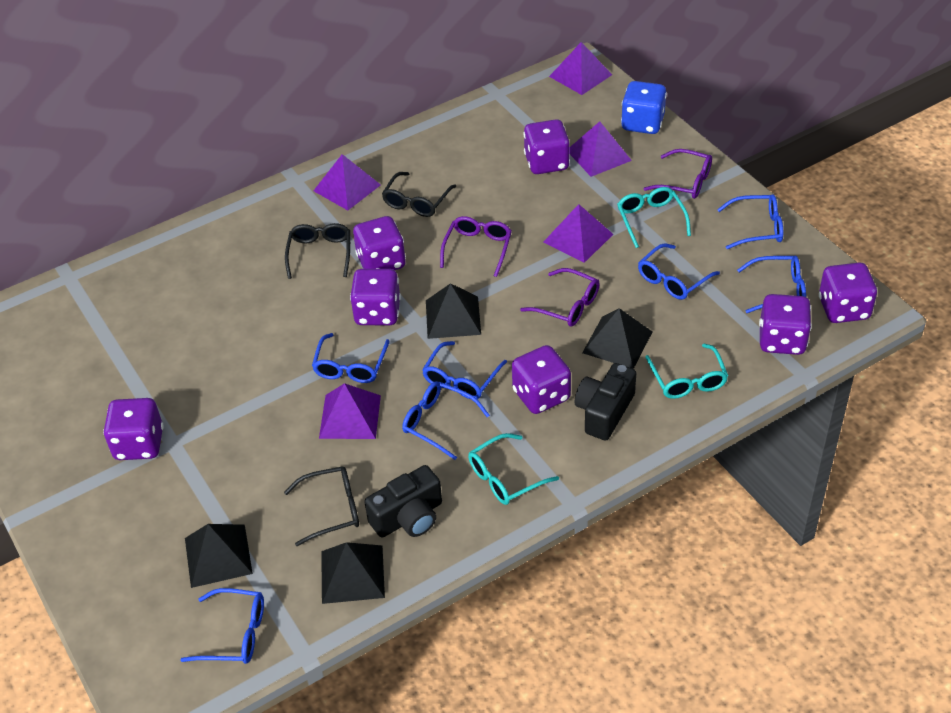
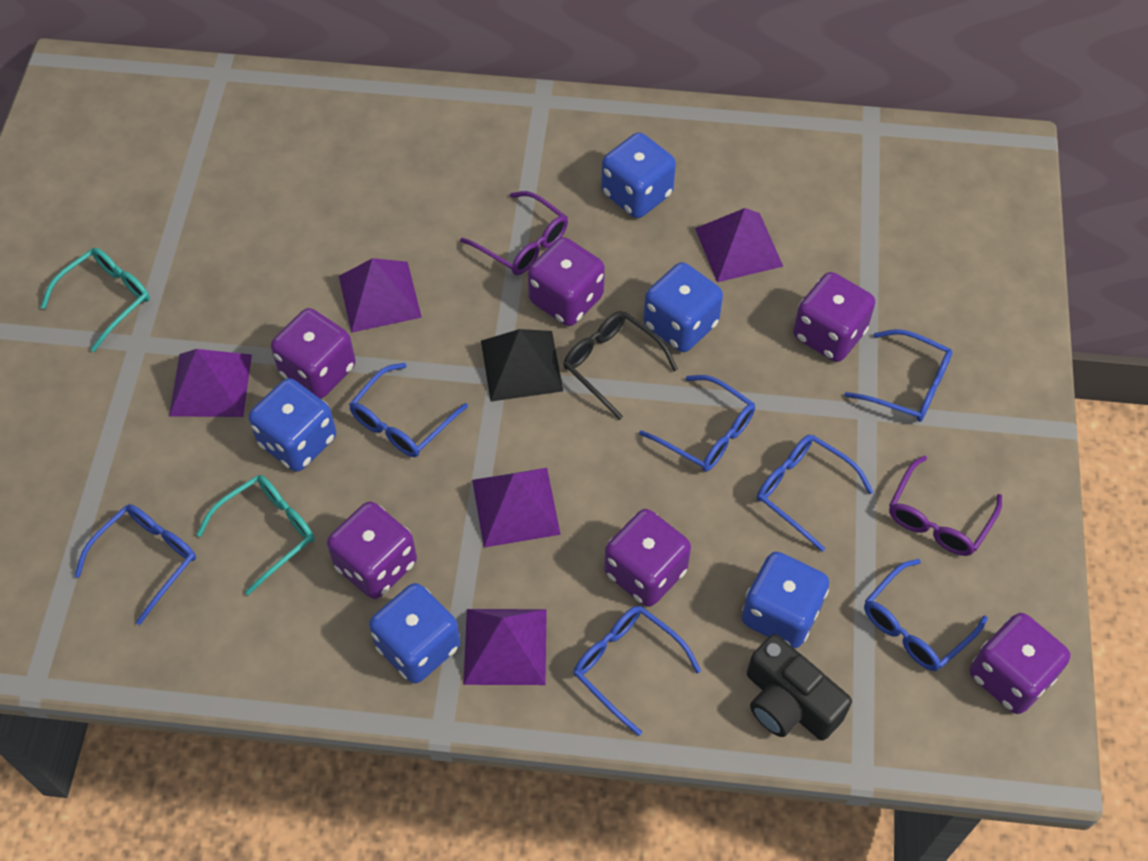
black camera: 2 -> 1
black glasses: 3 -> 1
black pyramid: 4 -> 1
blue dice: 1 -> 5
purple dice: 7 -> 6
purple glasses: 3 -> 2
turquoise glasses: 3 -> 2

